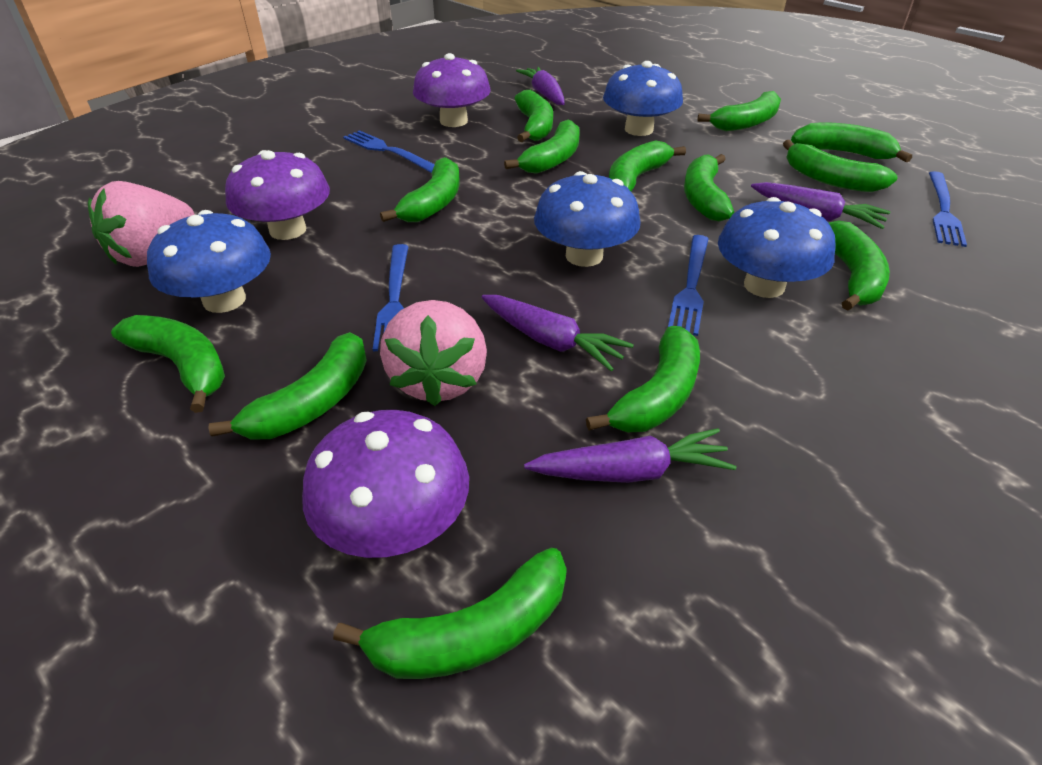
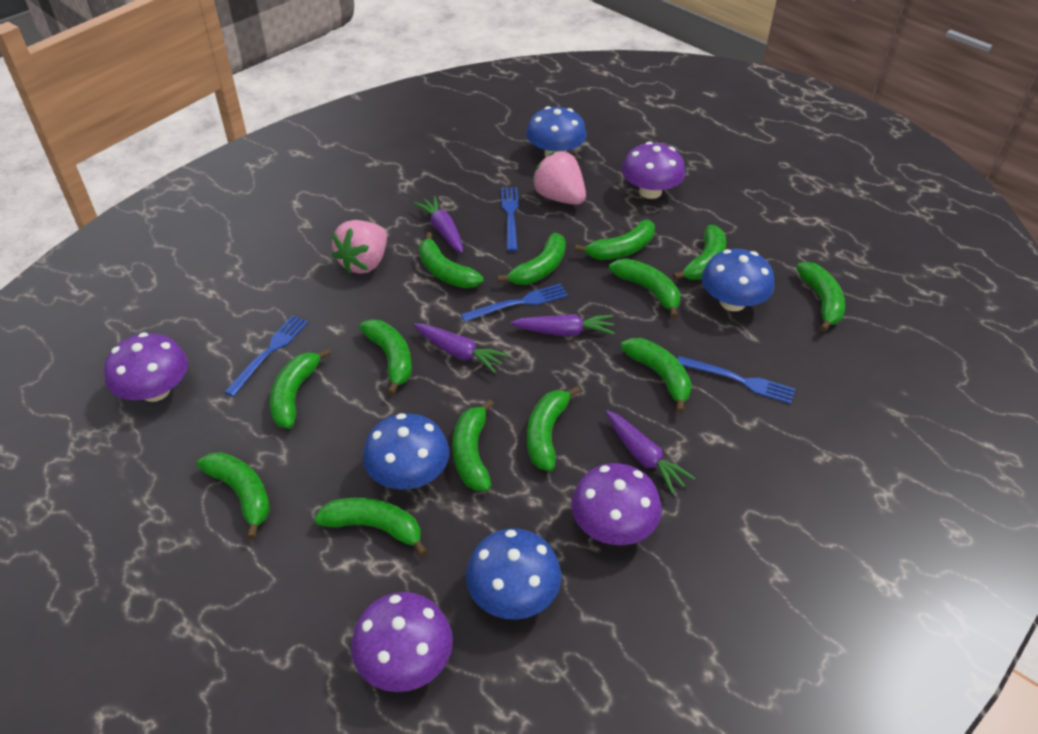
purple mushroom: 3 -> 4

